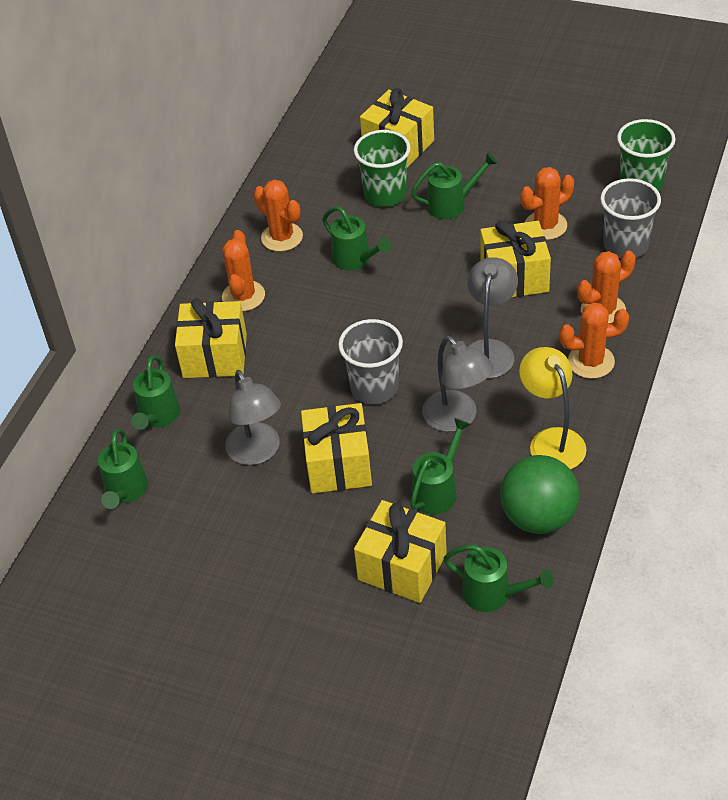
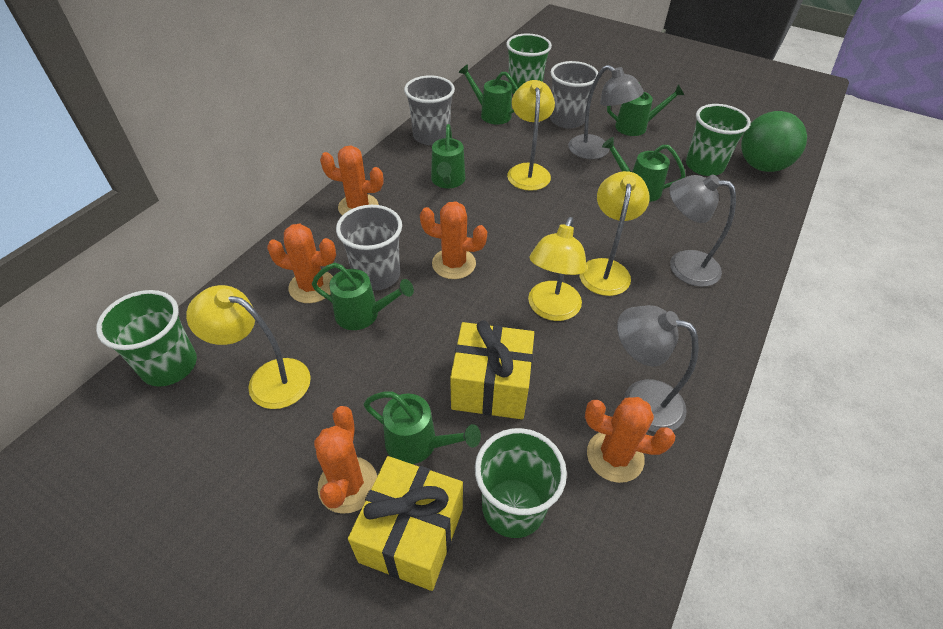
green cup: 2 -> 4
grey cup: 2 -> 3
yellow gift: 5 -> 2
yellow lamp: 1 -> 4

